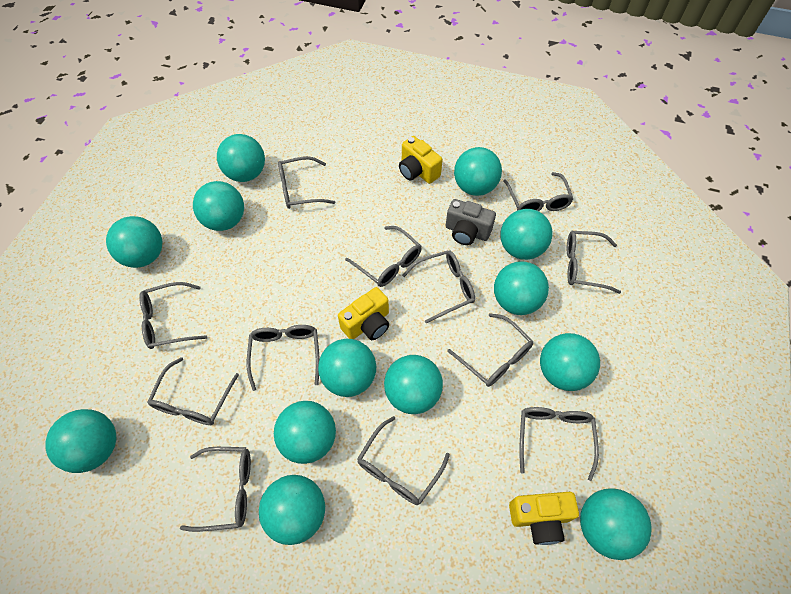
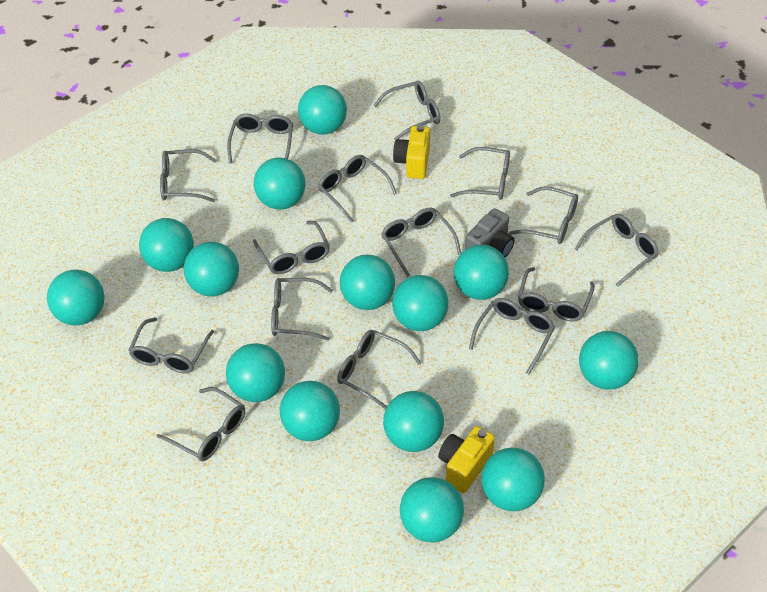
grey glasses: 12 -> 15
turquoise ball: 13 -> 14
yellow camera: 3 -> 2

